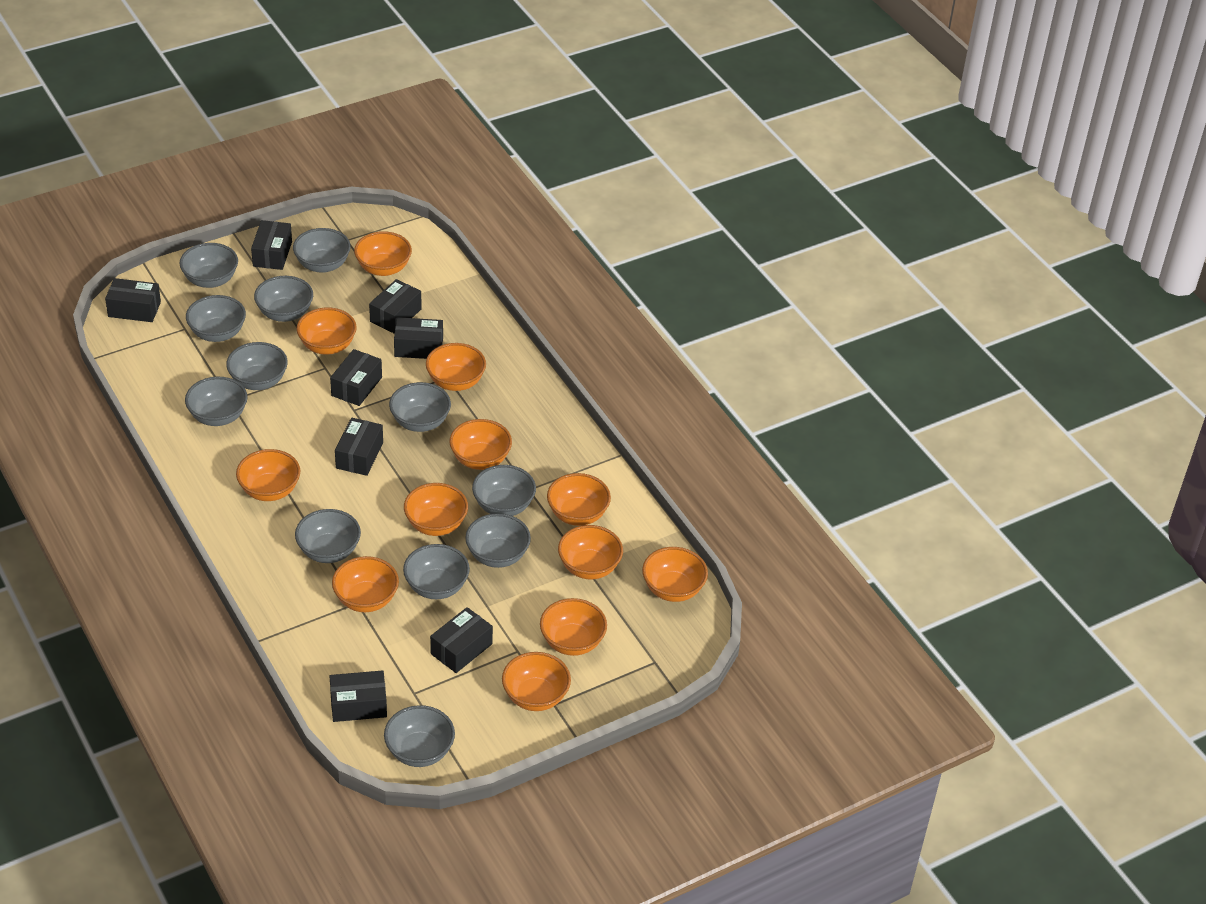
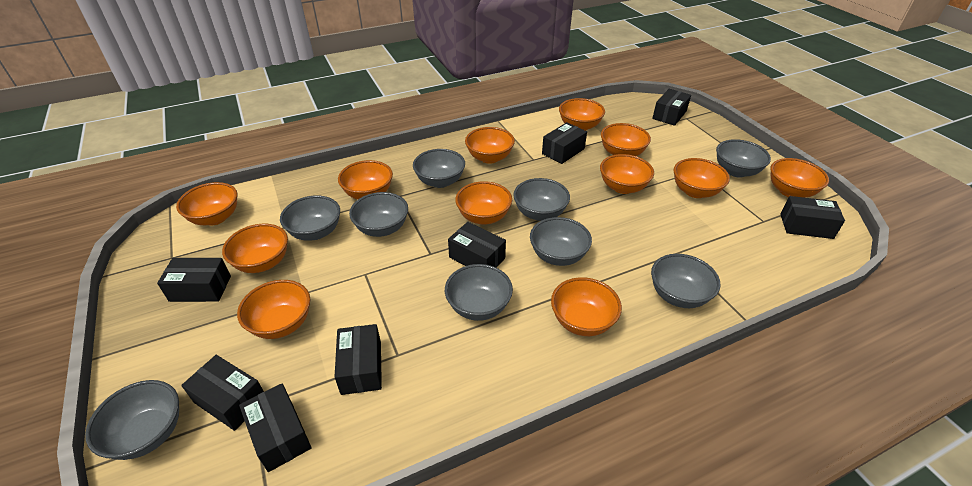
grey bowl: 12 -> 9

